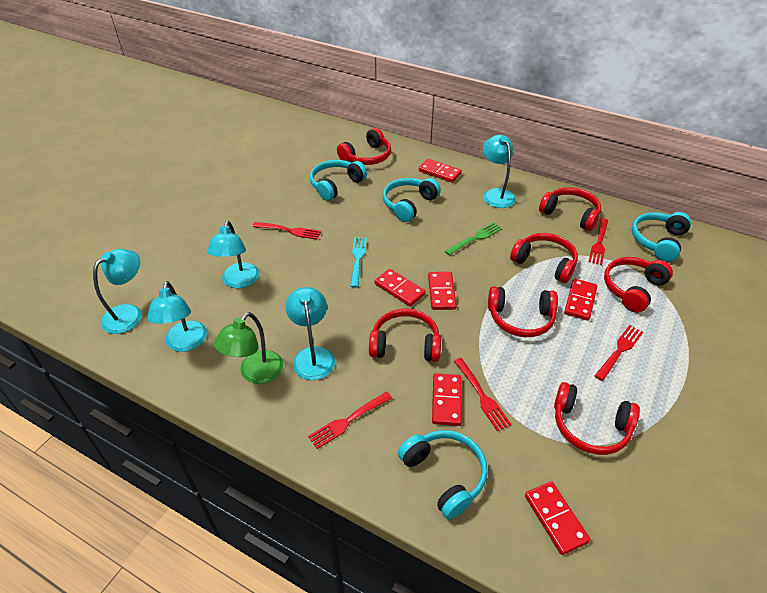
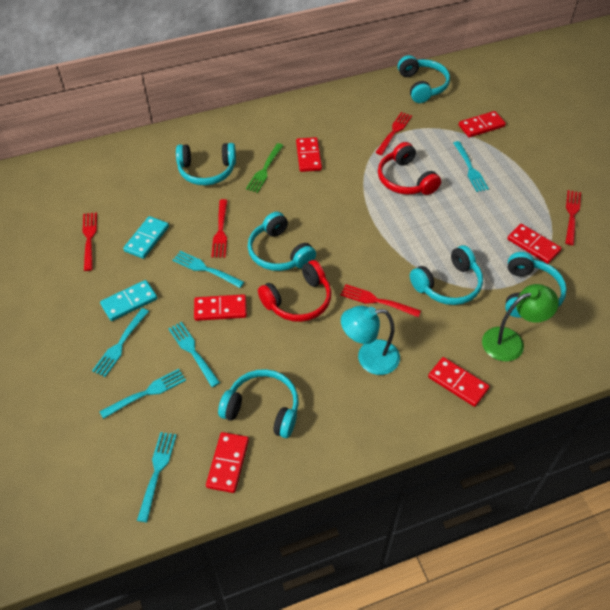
red headphones: 7 -> 2
turquoise domino: 0 -> 2
turquoise fork: 1 -> 6
turquoise headphones: 4 -> 6
turquoise lamp: 5 -> 1

